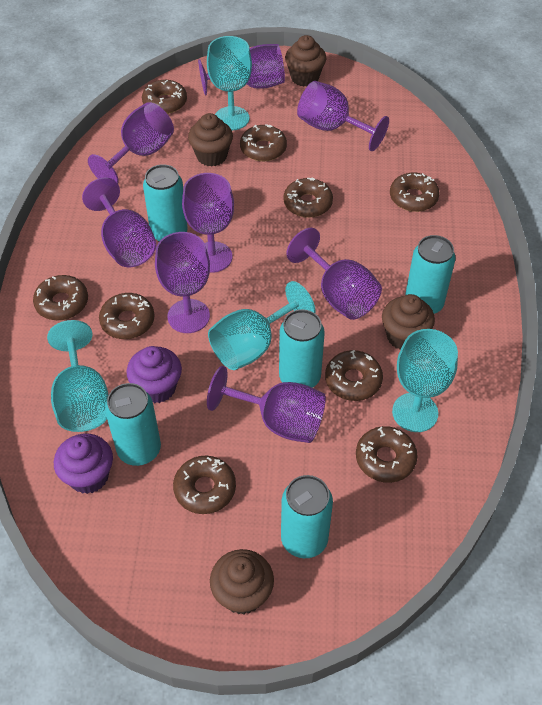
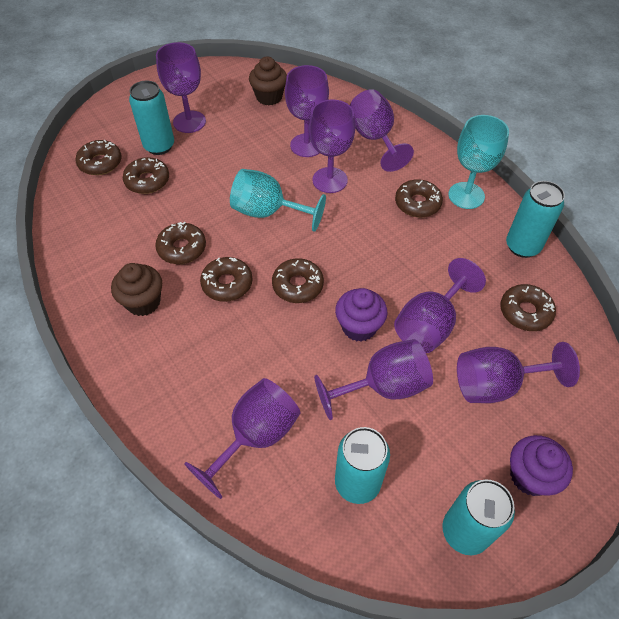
brown cupcake: 4 -> 2
brown donut: 9 -> 7
turquoise can: 5 -> 4
turquoise goblet: 4 -> 2

